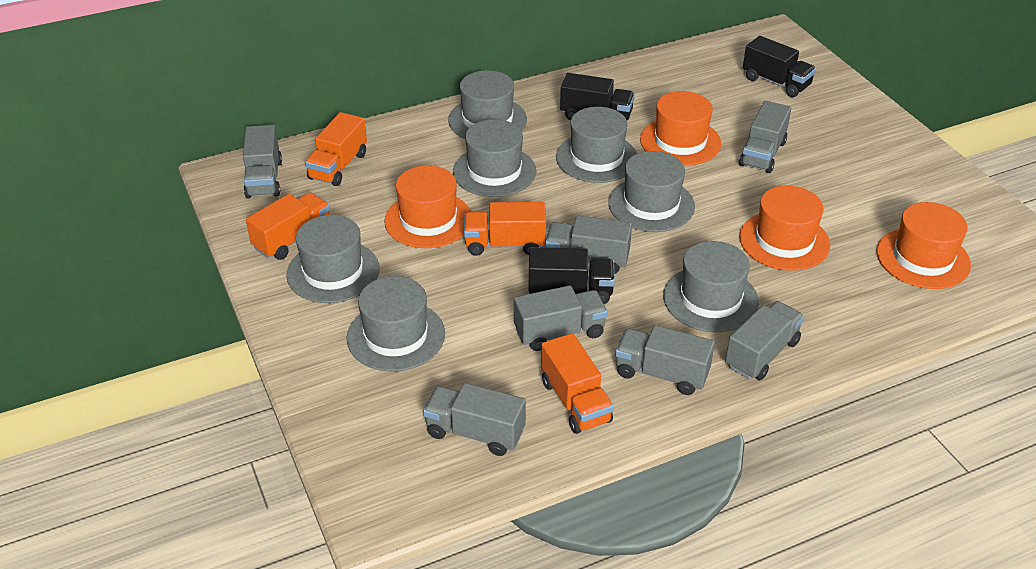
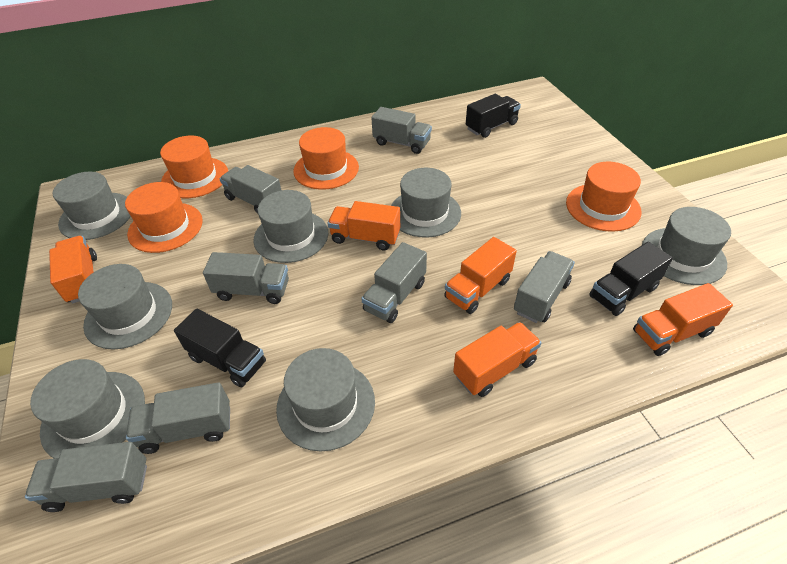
orange truck: 4 -> 5

